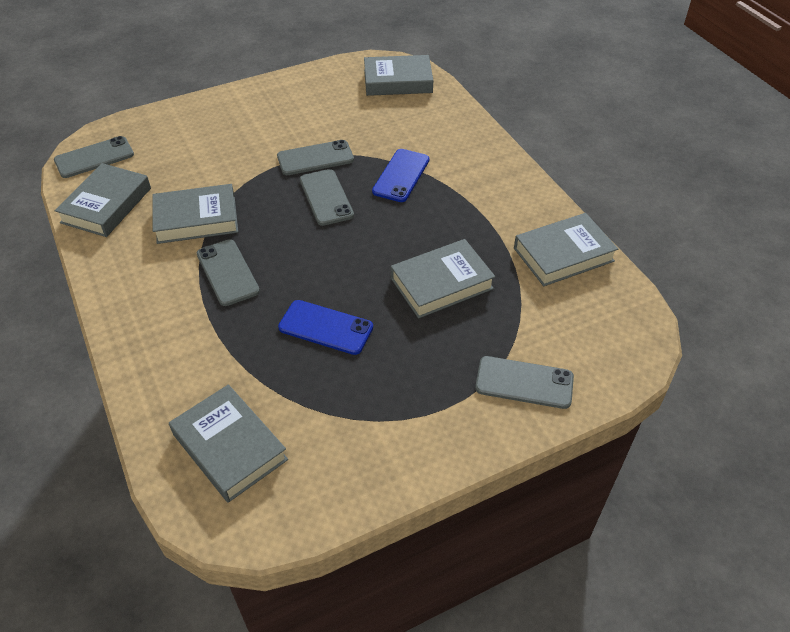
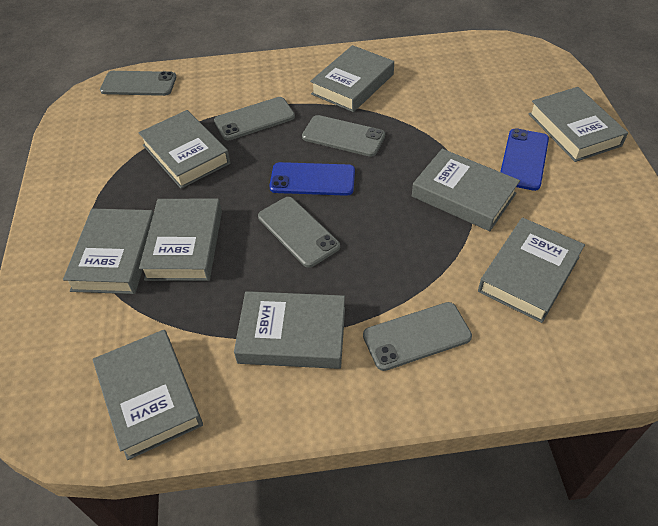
grey book: 6 -> 9

